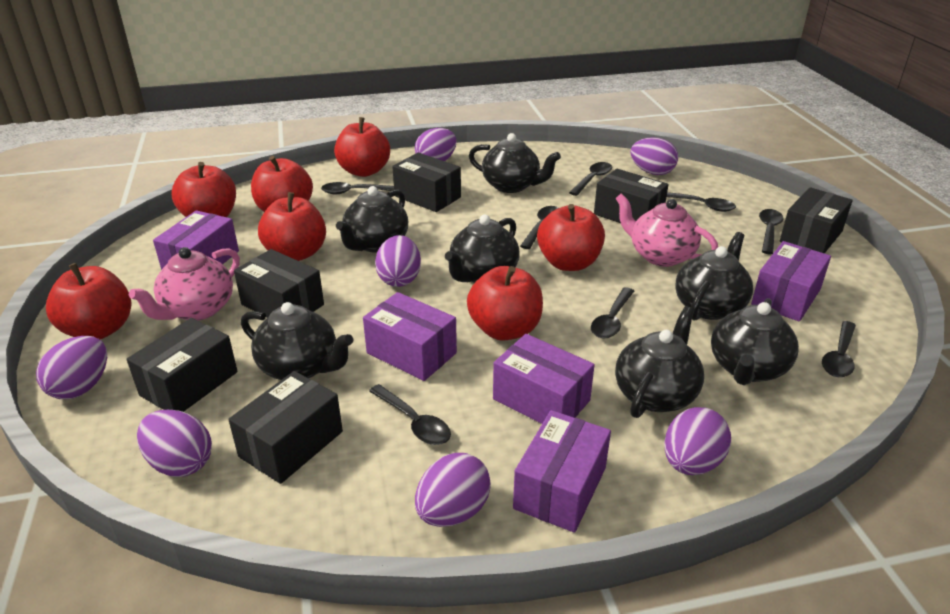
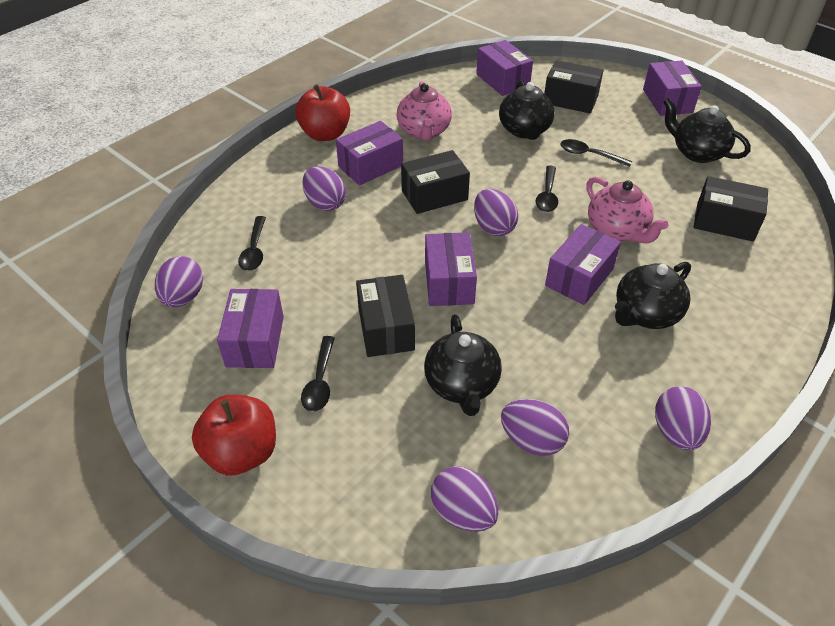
black box: 6 -> 4
black spoon: 8 -> 4
black teapot: 7 -> 4
purple box: 5 -> 6
purple egg: 7 -> 6
red apple: 7 -> 2

